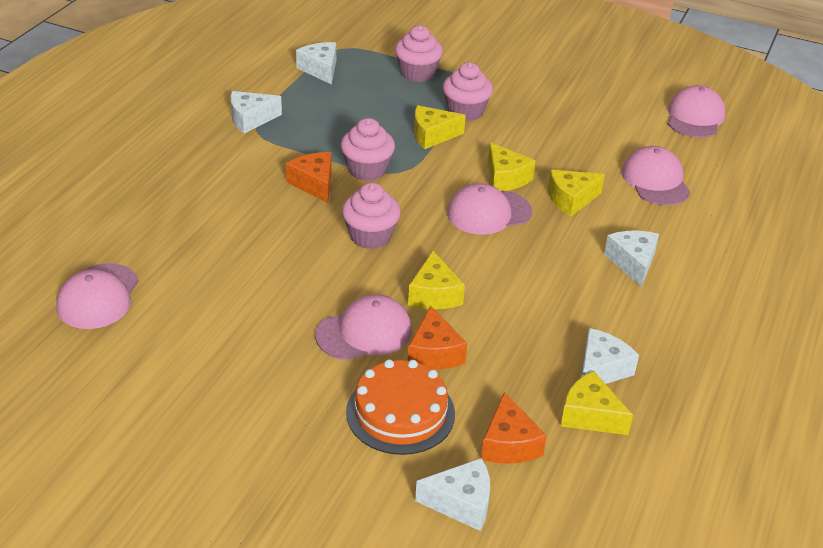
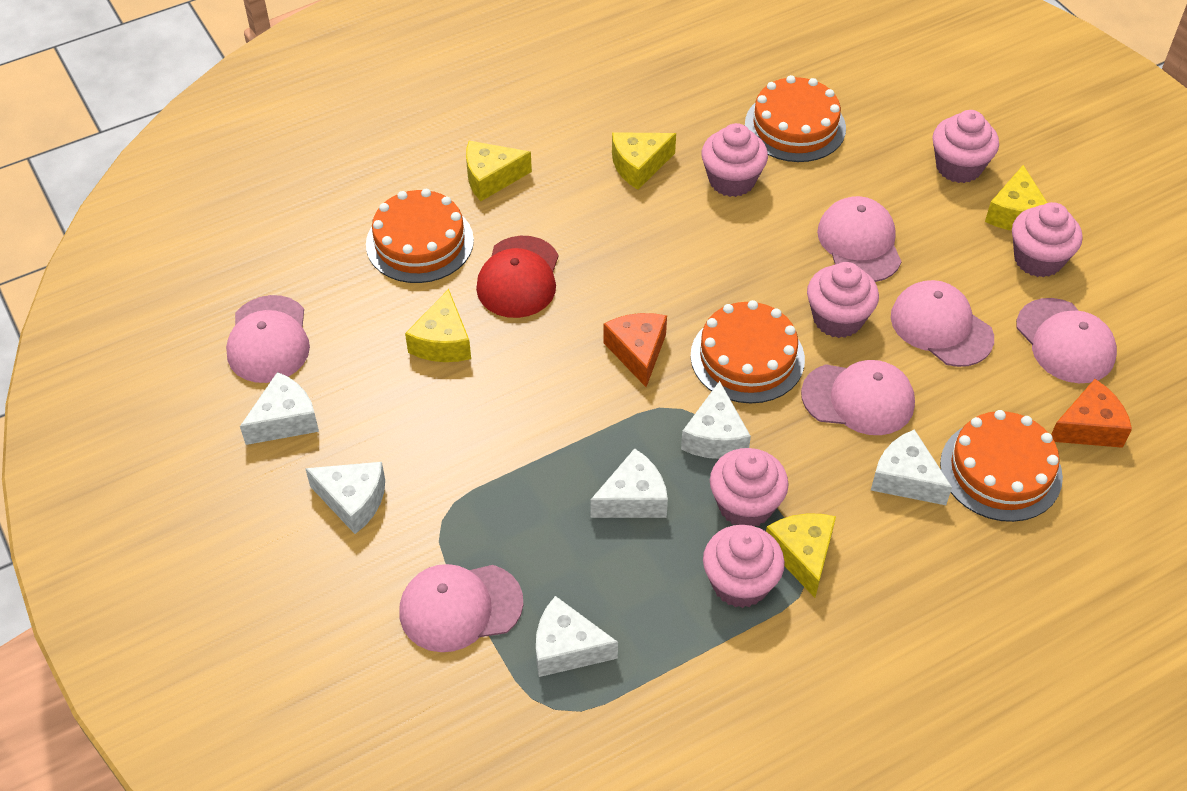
orange cake: 1 -> 4
orange cheese: 3 -> 2
pink cap: 5 -> 6
pink cupcake: 4 -> 6
red cap: 0 -> 1
white cheese: 5 -> 6

